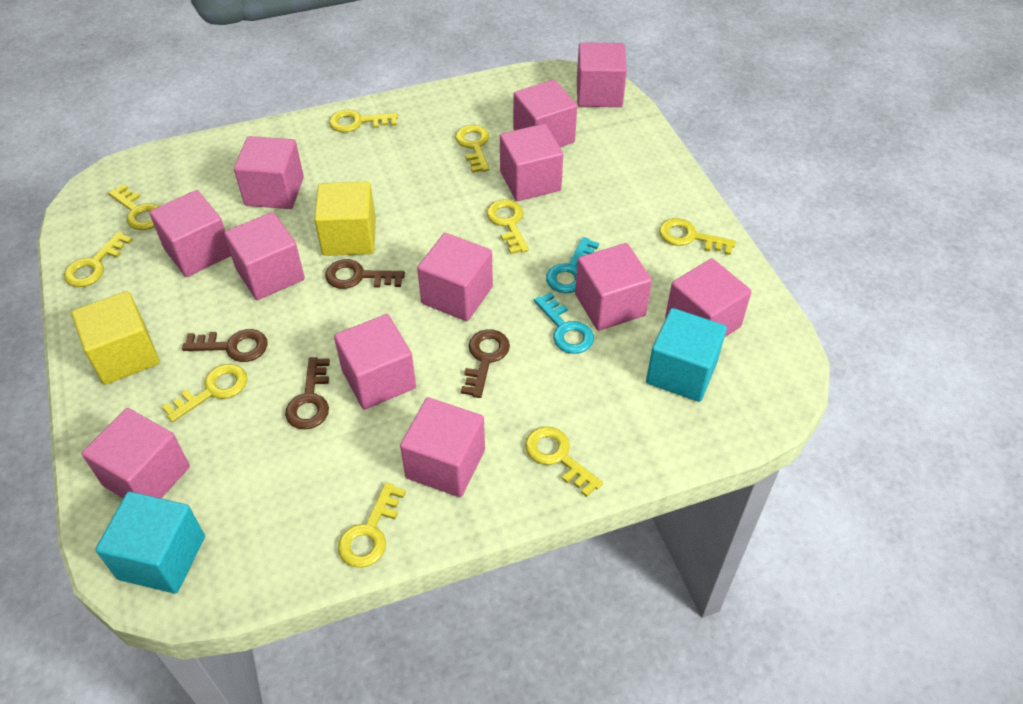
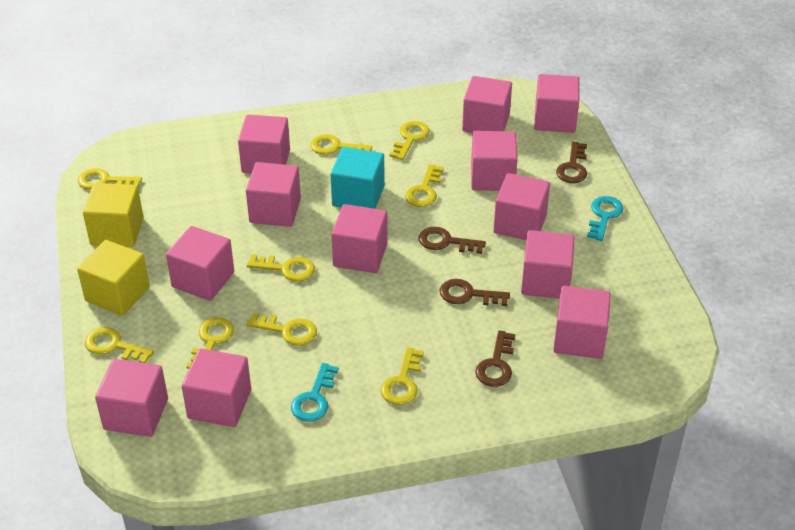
turquoise cube: 2 -> 1

